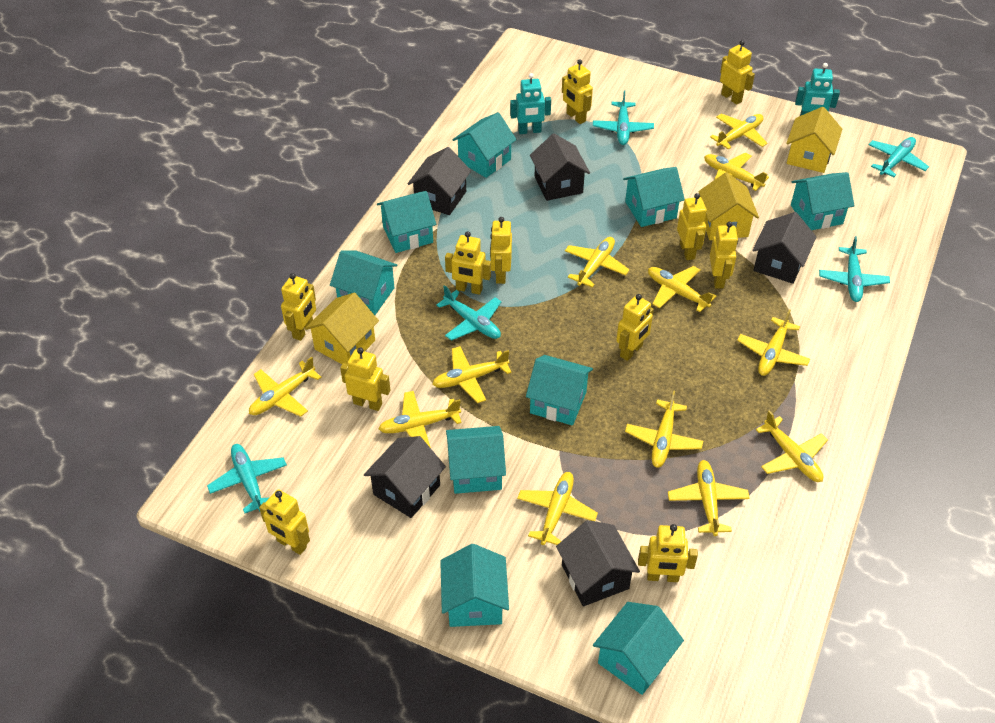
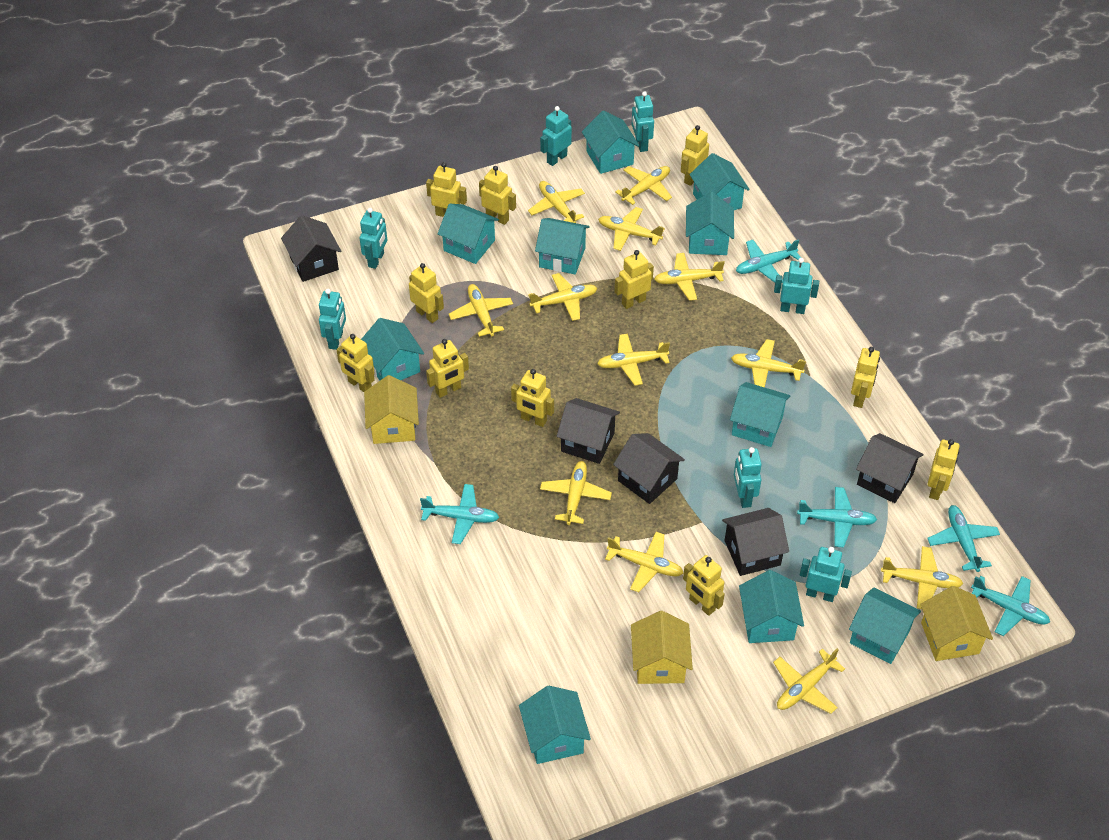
turquoise house: 9 -> 10
turquoise robot: 2 -> 7

